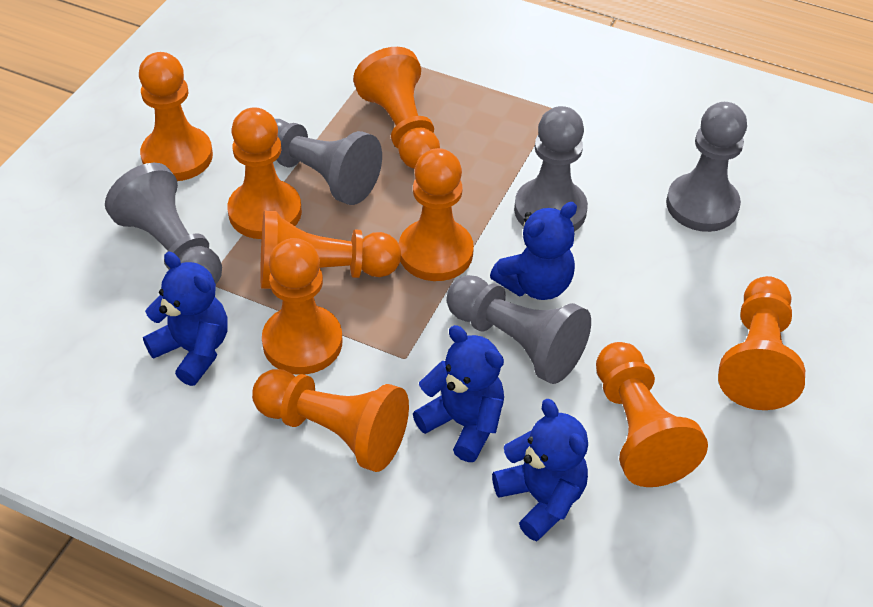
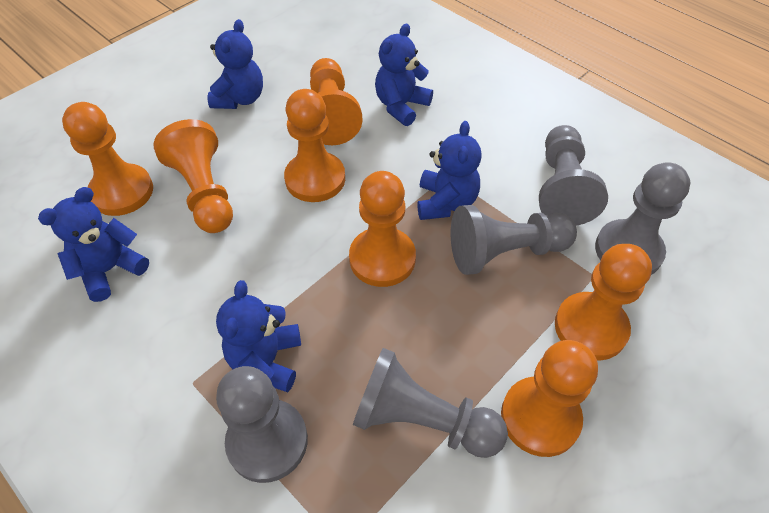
blue teddy bear: 4 -> 5
orange pawn: 9 -> 7

